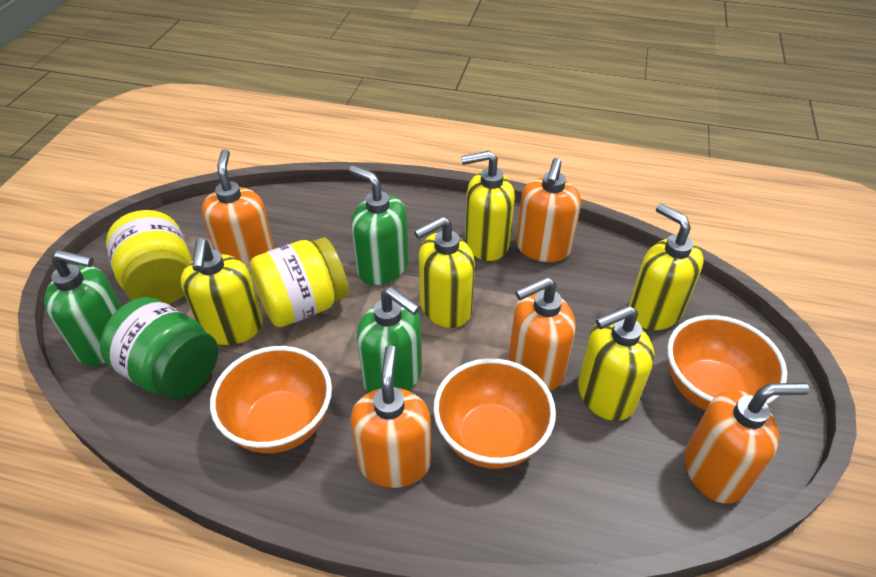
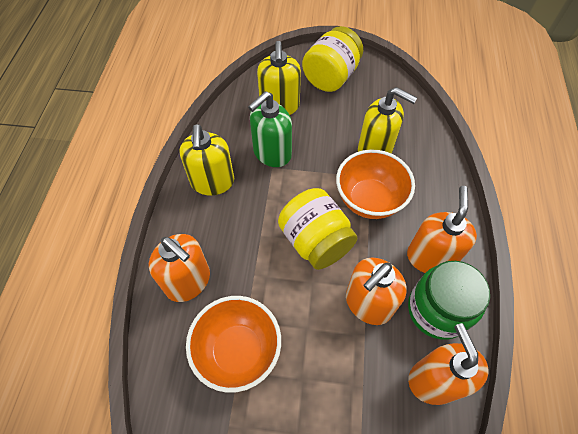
green soap dispenser: 3 -> 1
orange bowl: 3 -> 2
orange soap dispenser: 5 -> 4
yellow soap dispenser: 5 -> 3

